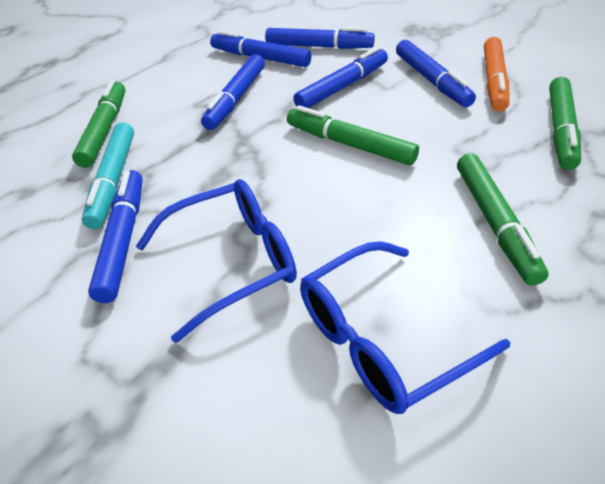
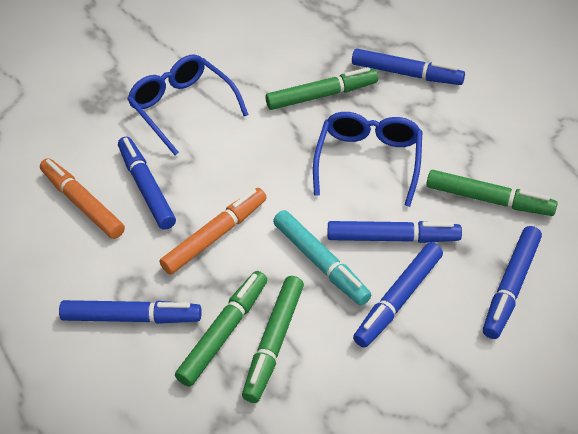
orange marker: 1 -> 2

